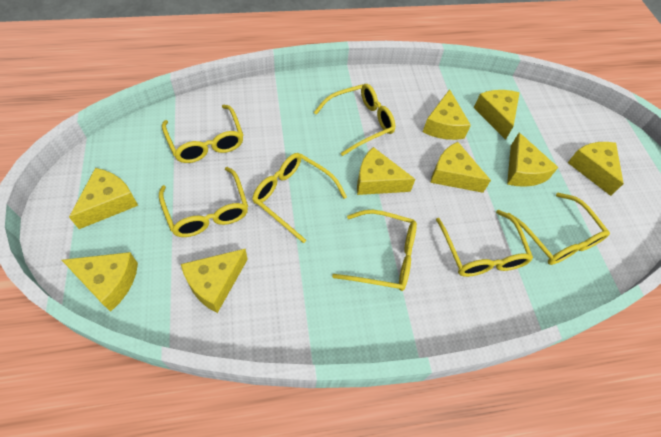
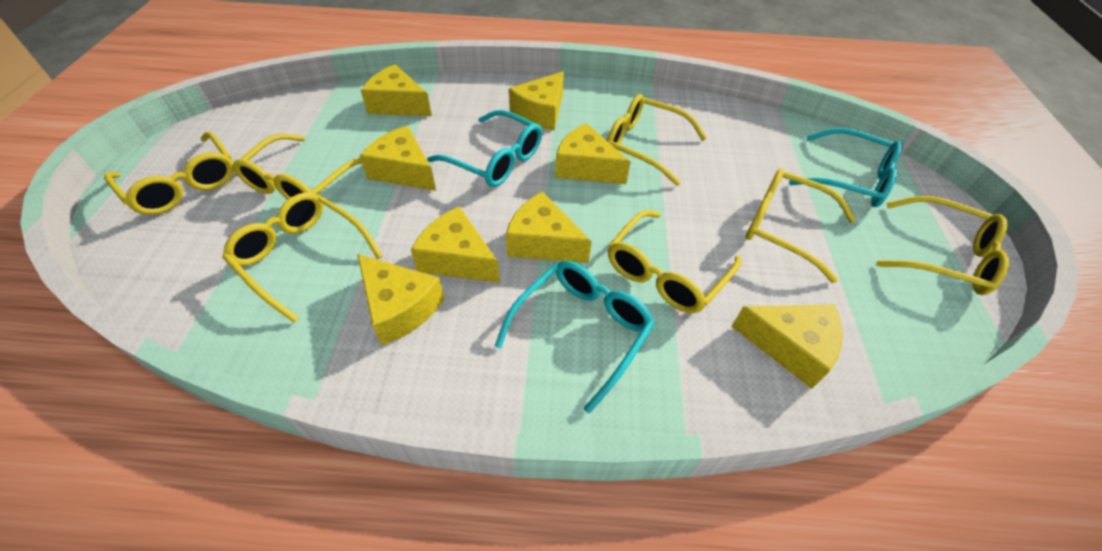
turquoise glasses: 0 -> 3
yellow cheese: 9 -> 8

